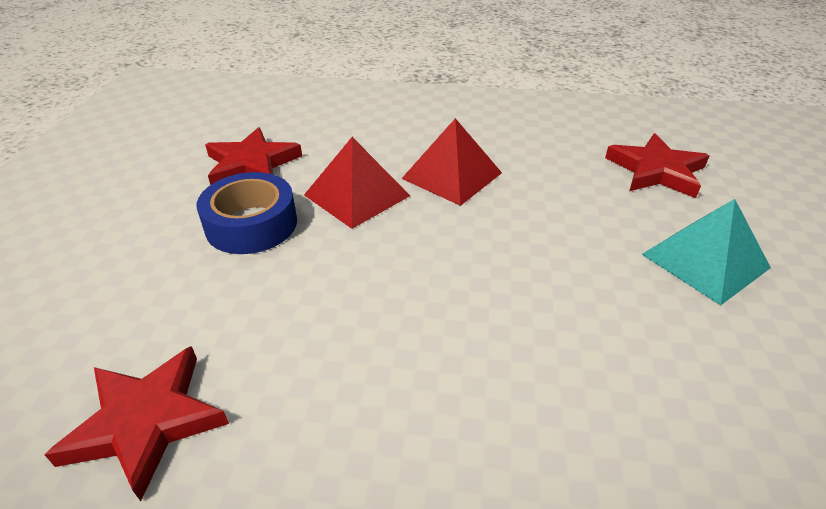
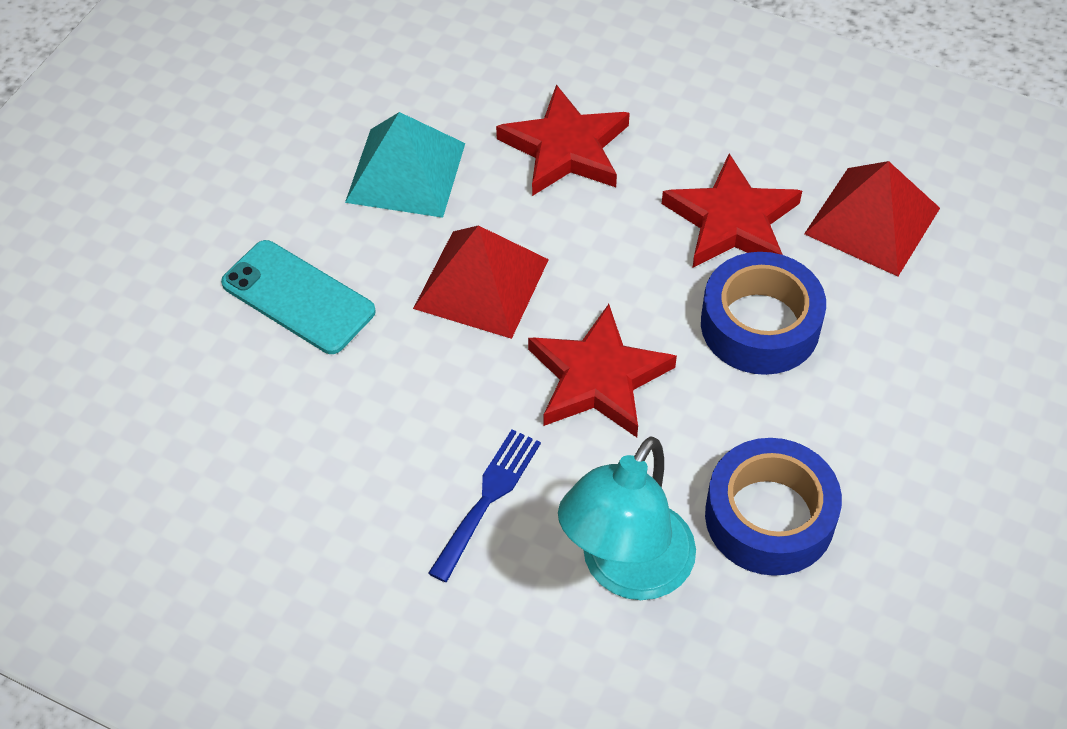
blue fork: 0 -> 1
blue tape: 1 -> 2
turquoise lamp: 0 -> 1
turquoise phone: 0 -> 1

